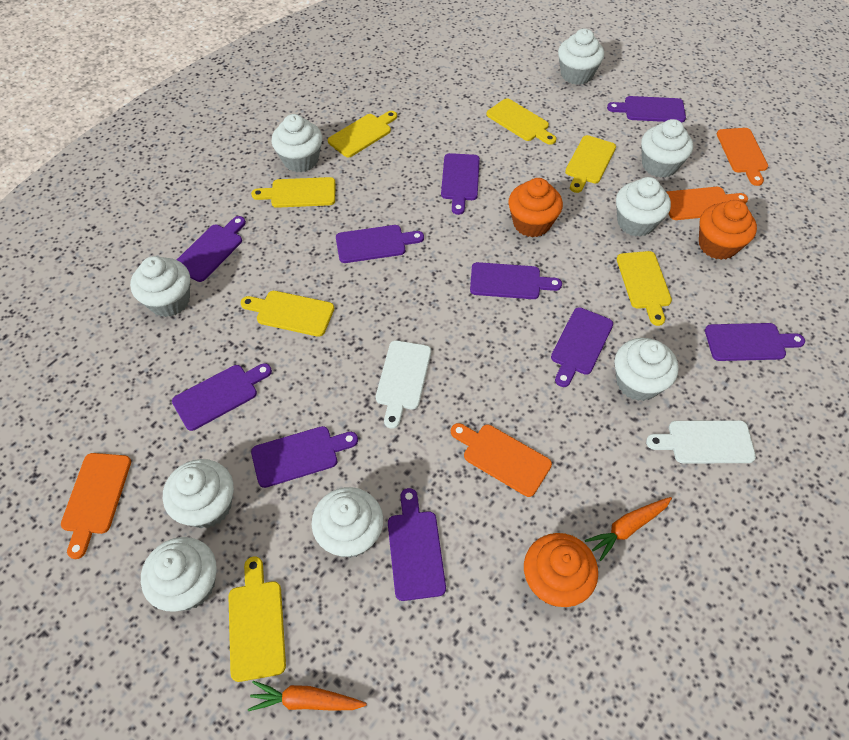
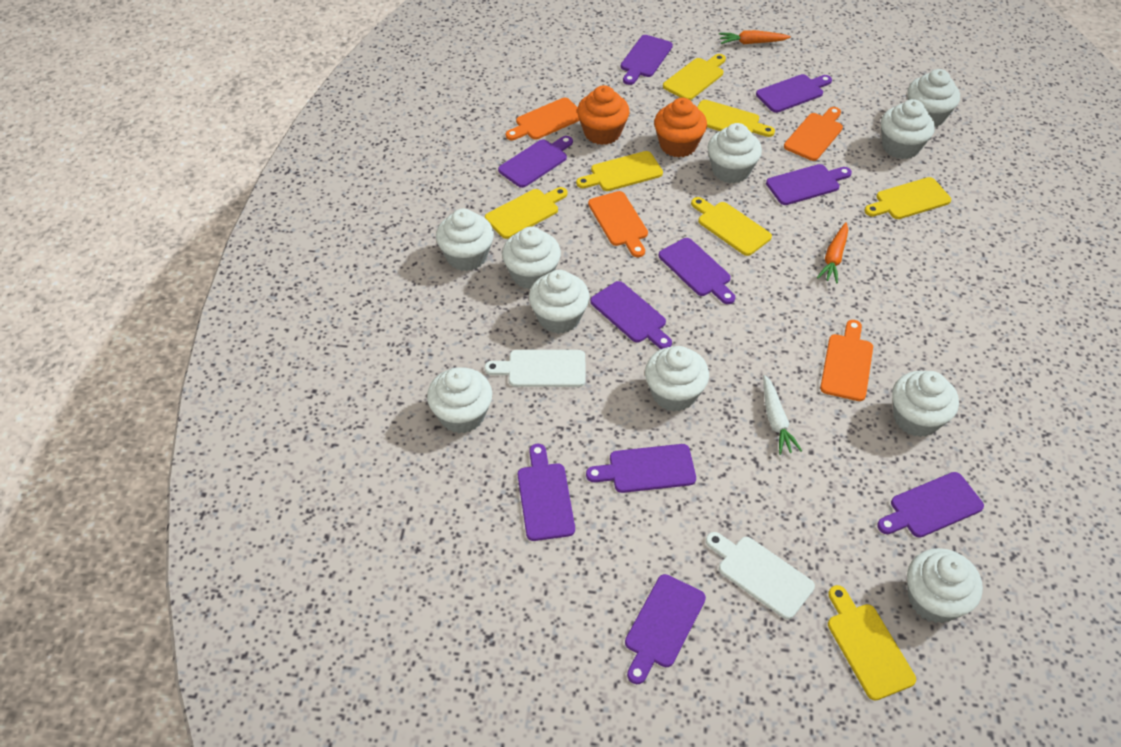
orange cupcake: 3 -> 2
white carrot: 0 -> 1
white cupcake: 9 -> 10

